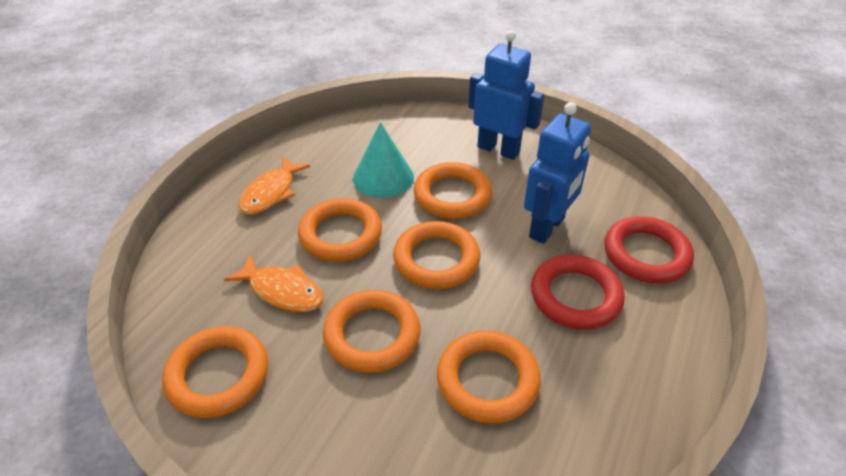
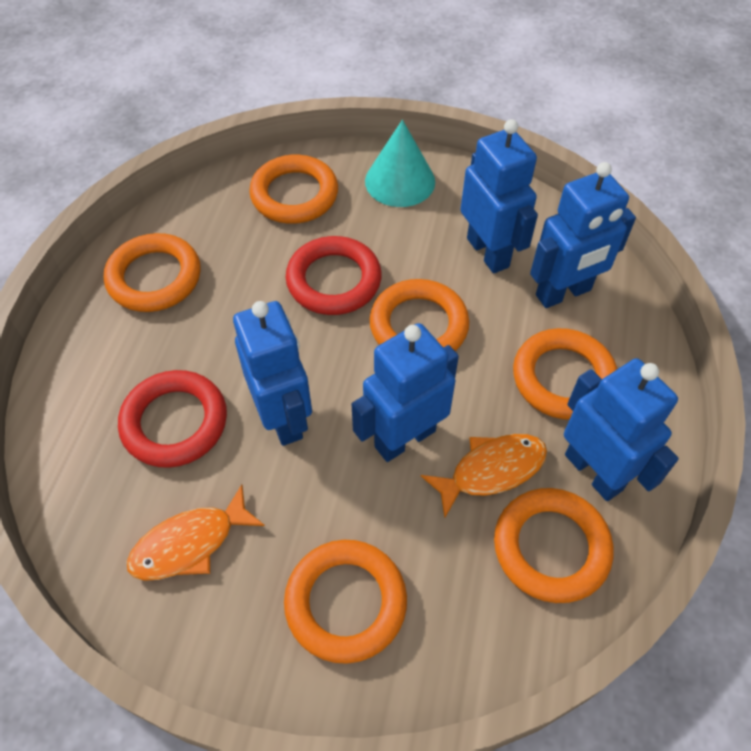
blue robot: 2 -> 5

